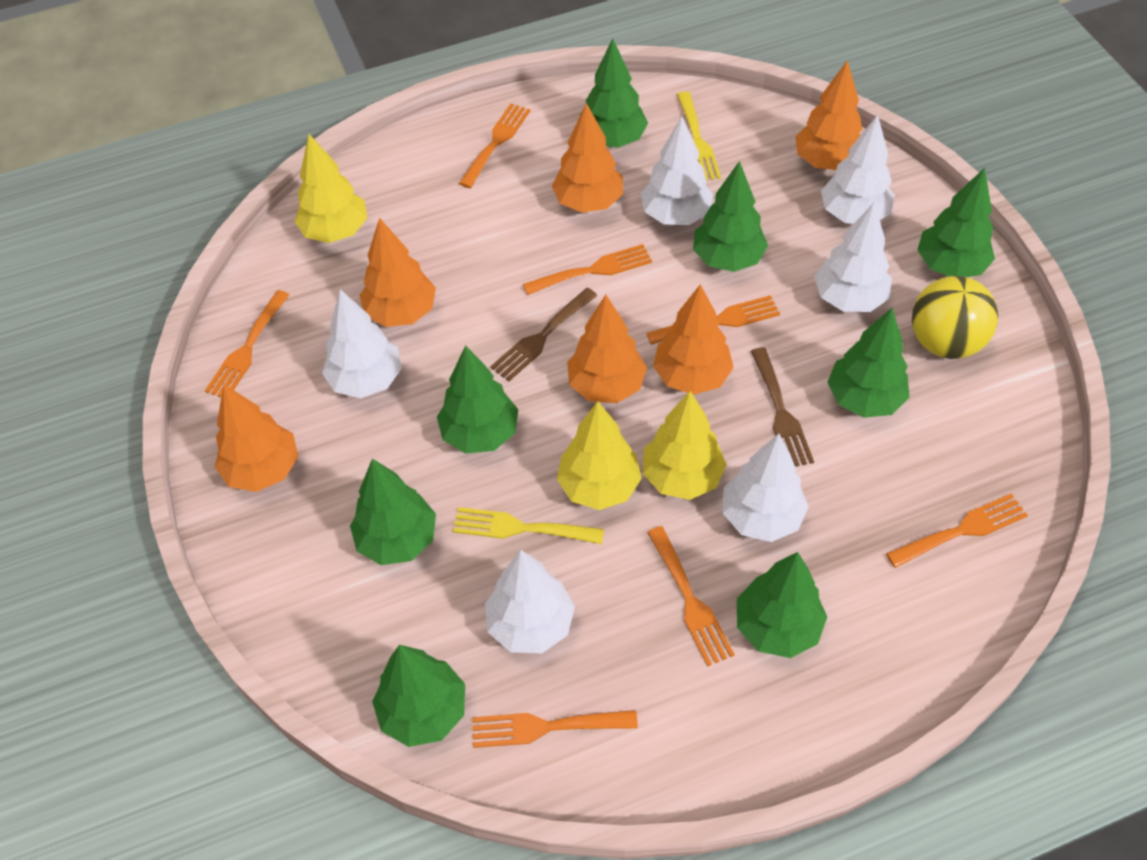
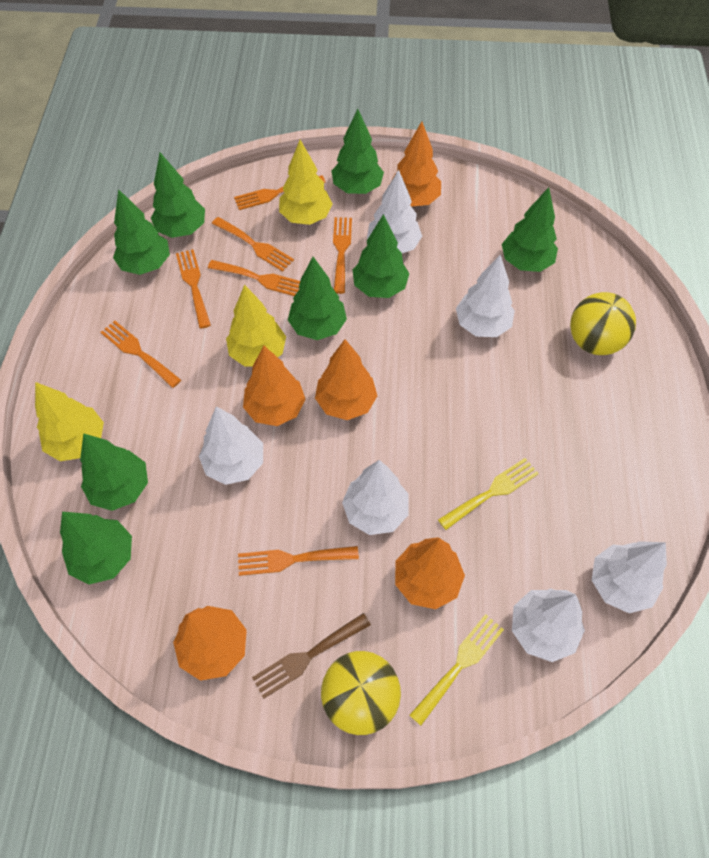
brown fork: 2 -> 1
orange tree: 6 -> 5
yellow ball: 1 -> 2

